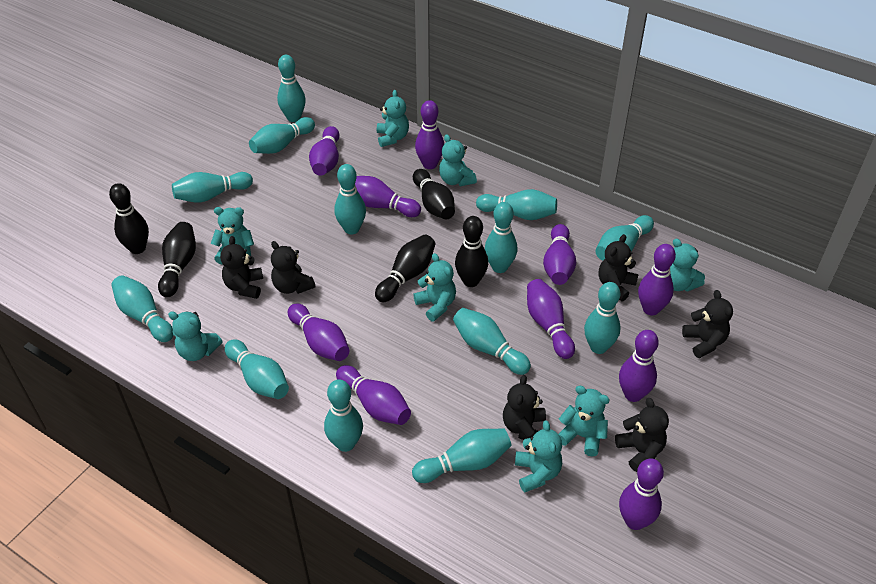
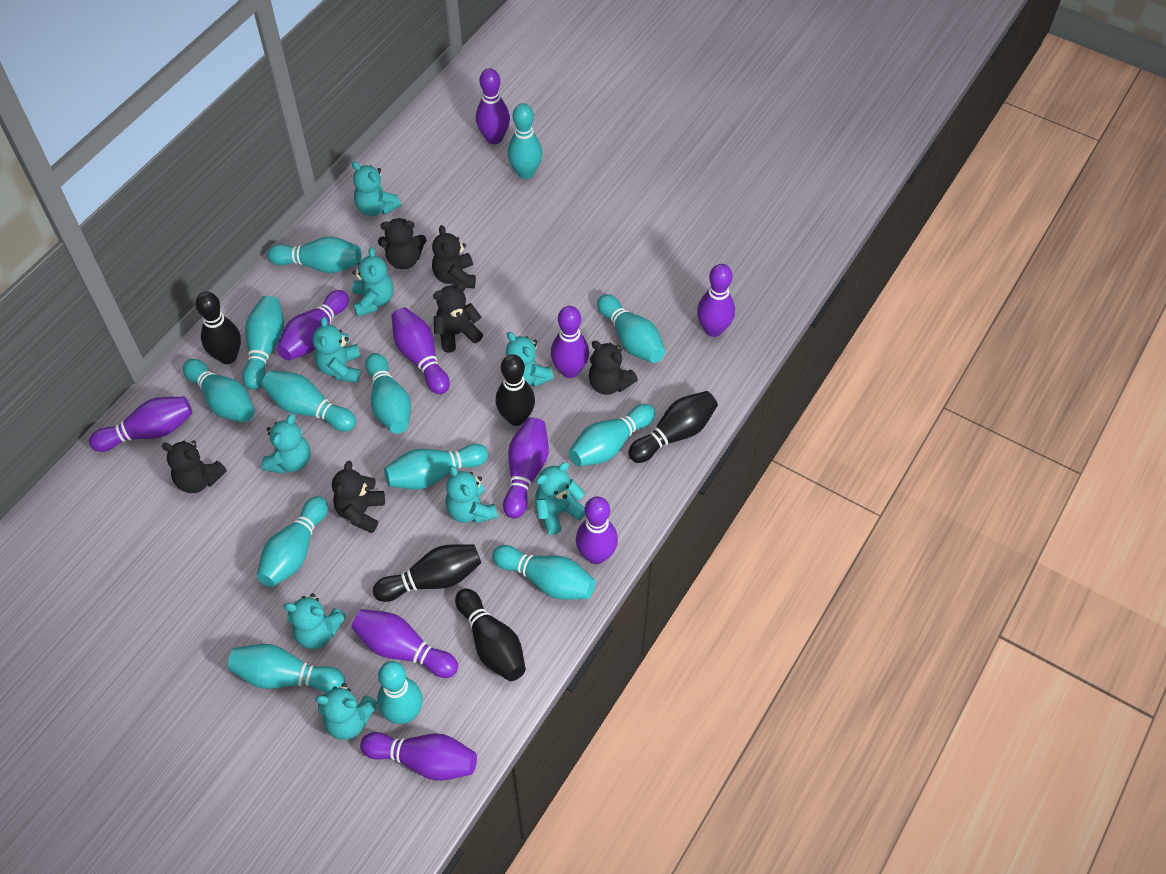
turquoise teddy bear: 8 -> 9

